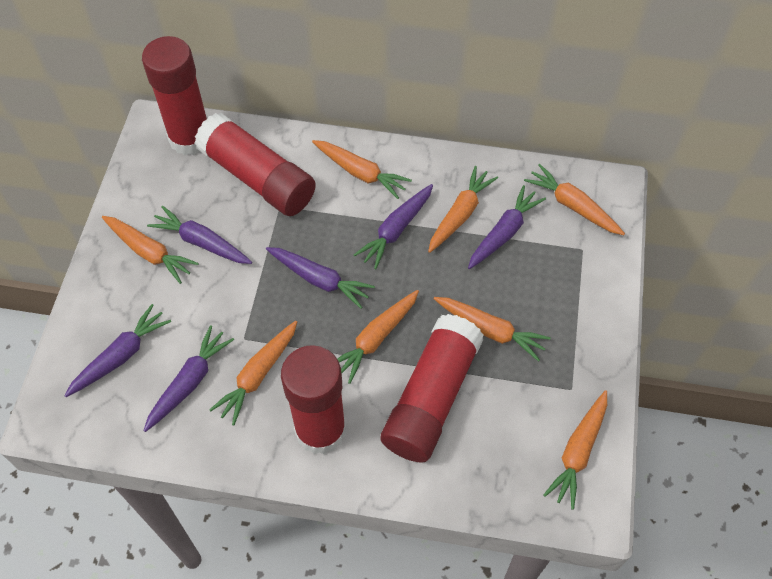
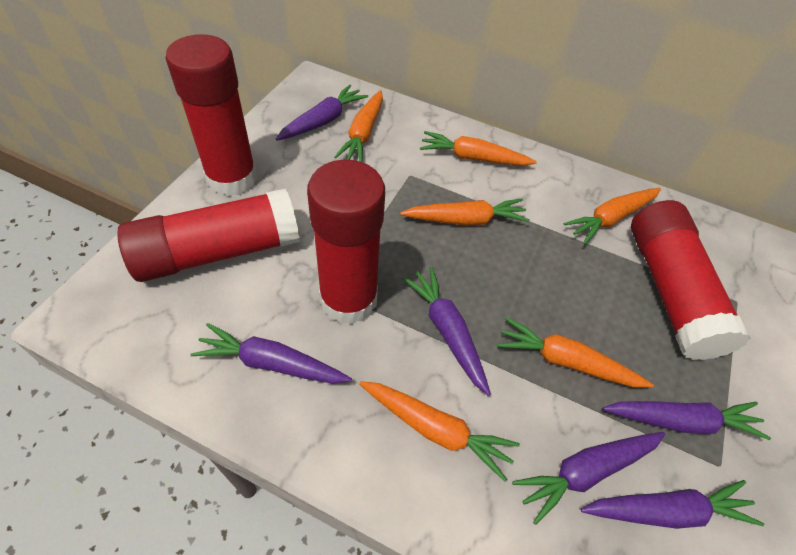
orange carrot: 8 -> 6

